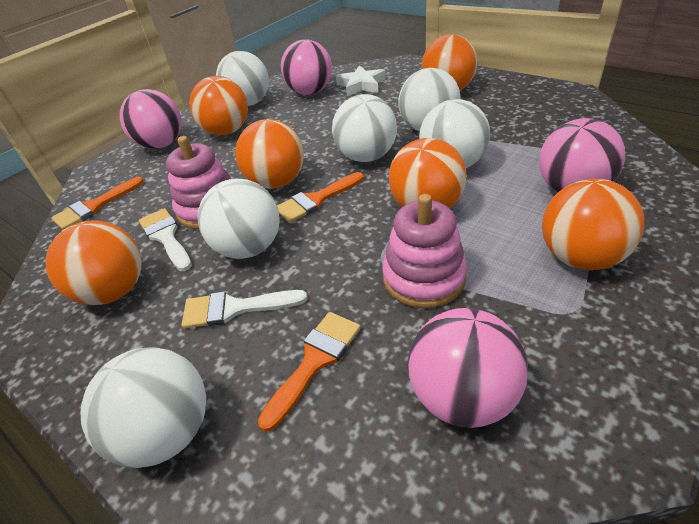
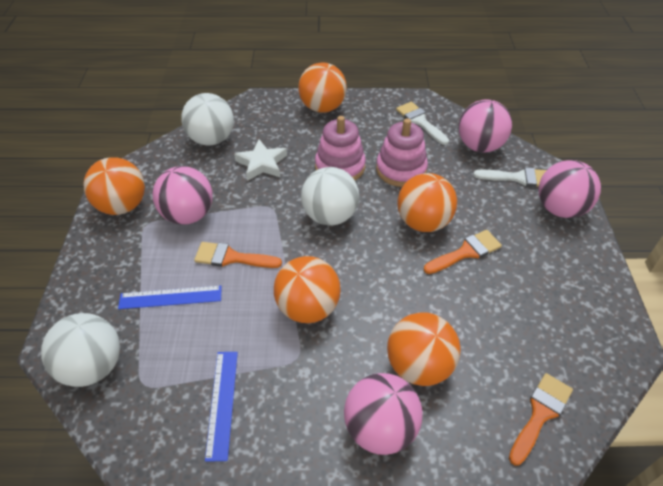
blue ruler: 0 -> 2
orange ball: 6 -> 5
white ball: 6 -> 3

